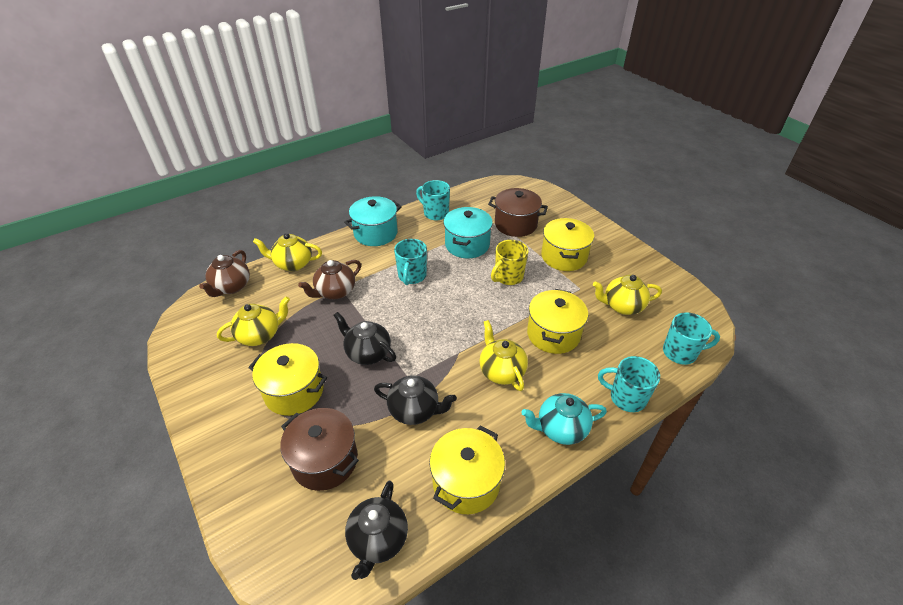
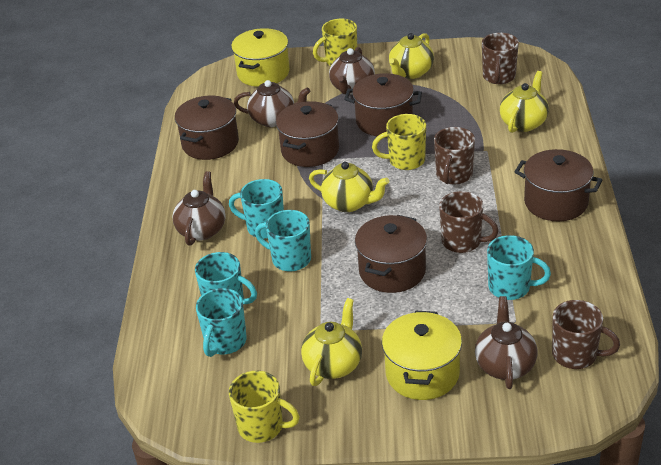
black teapot: 3 -> 0
brown mug: 0 -> 4
brown pot: 2 -> 5
brown teapot: 2 -> 4
turquoise mug: 4 -> 5
turquoise pot: 2 -> 0
turquoise teapot: 1 -> 0
yellow mug: 1 -> 3
yellow pot: 4 -> 2

